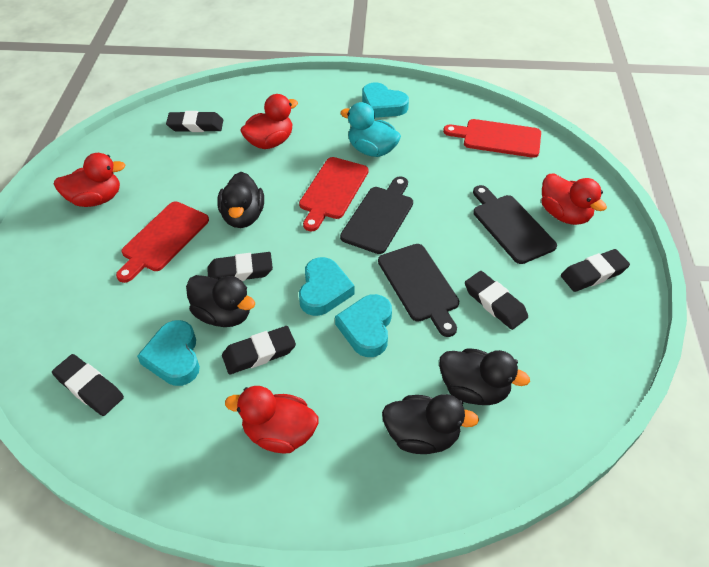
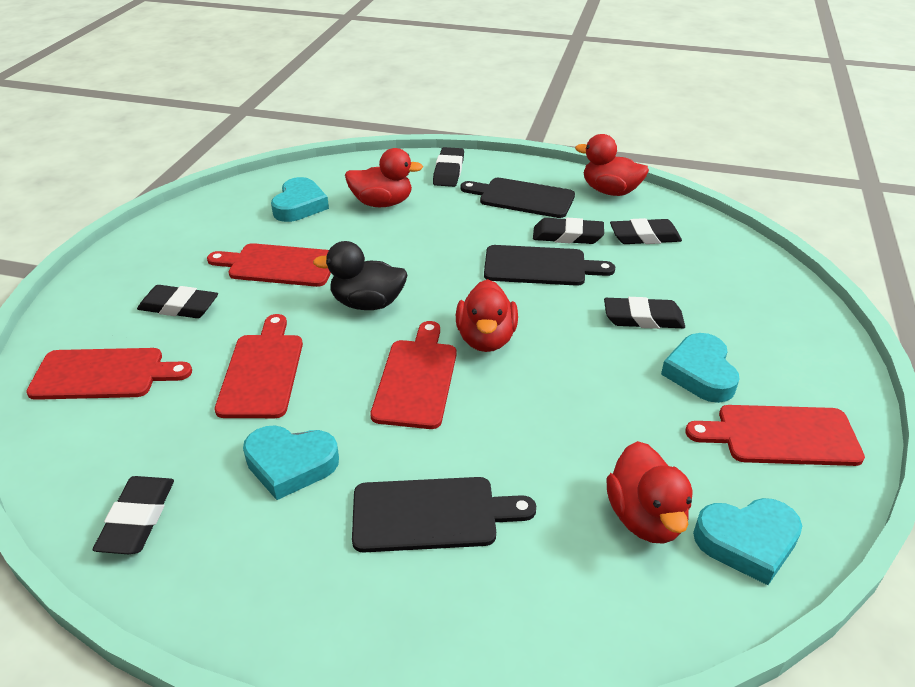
black duck: 4 -> 1
red cutting board: 3 -> 5
turquoise duck: 1 -> 0

